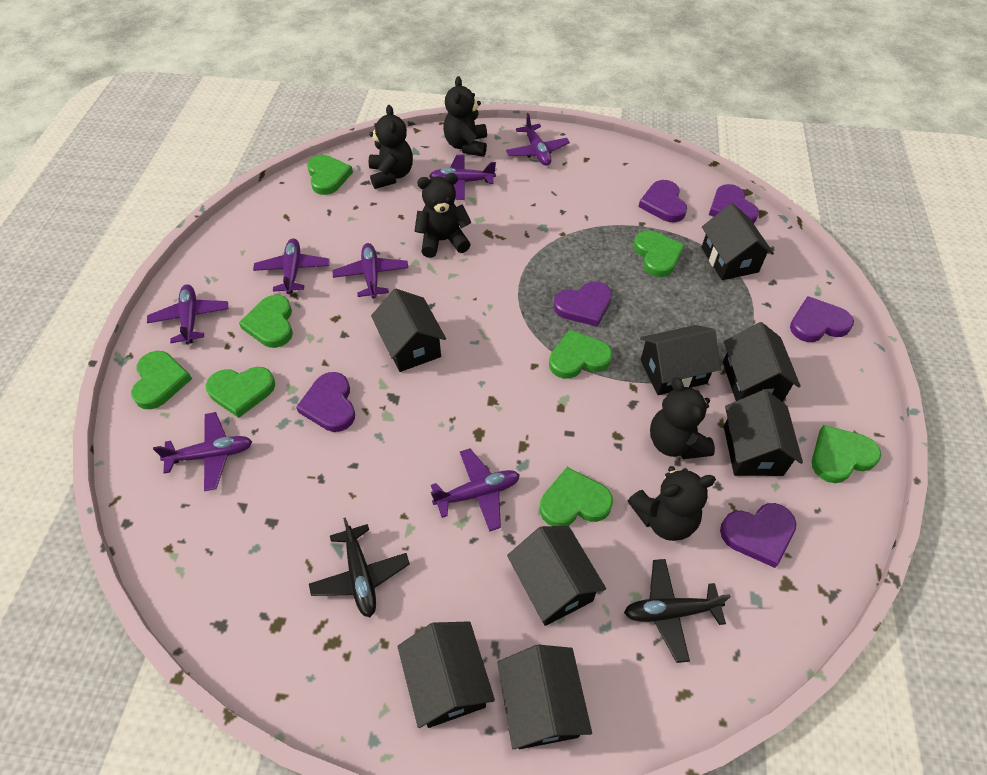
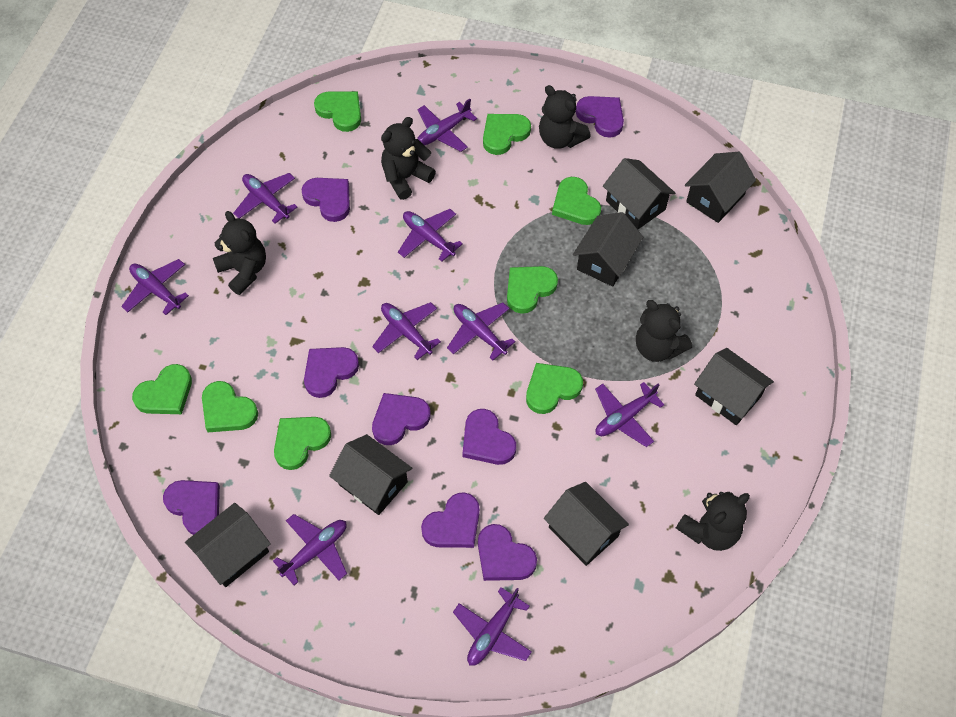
black house: 8 -> 7
black plane: 2 -> 0
purple heart: 6 -> 8
purple plane: 7 -> 9

